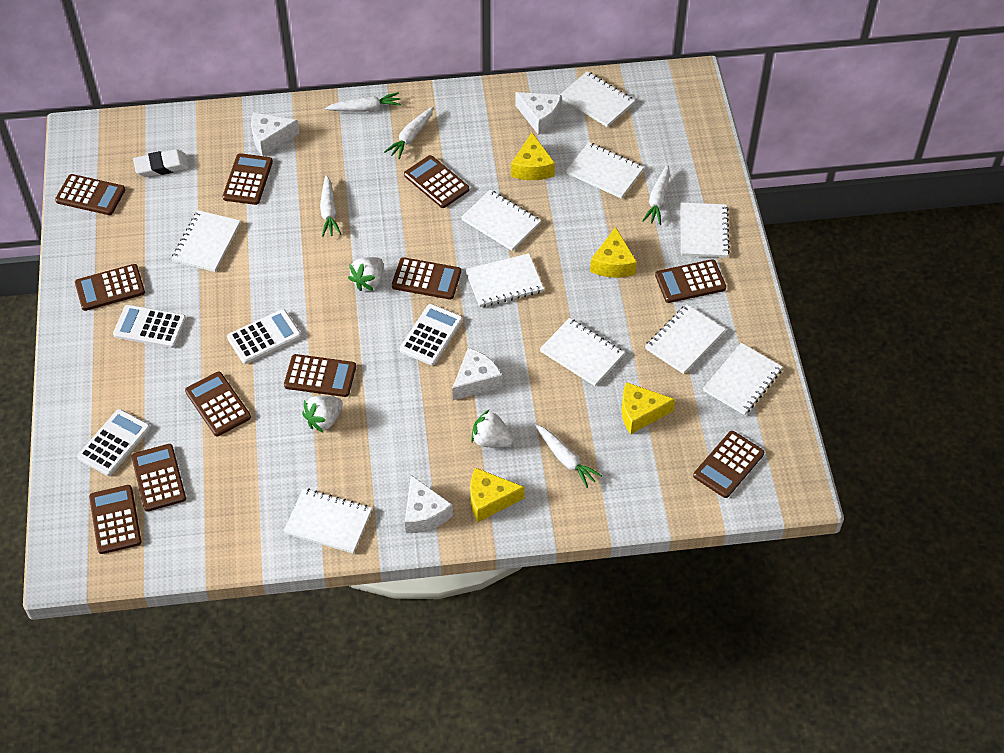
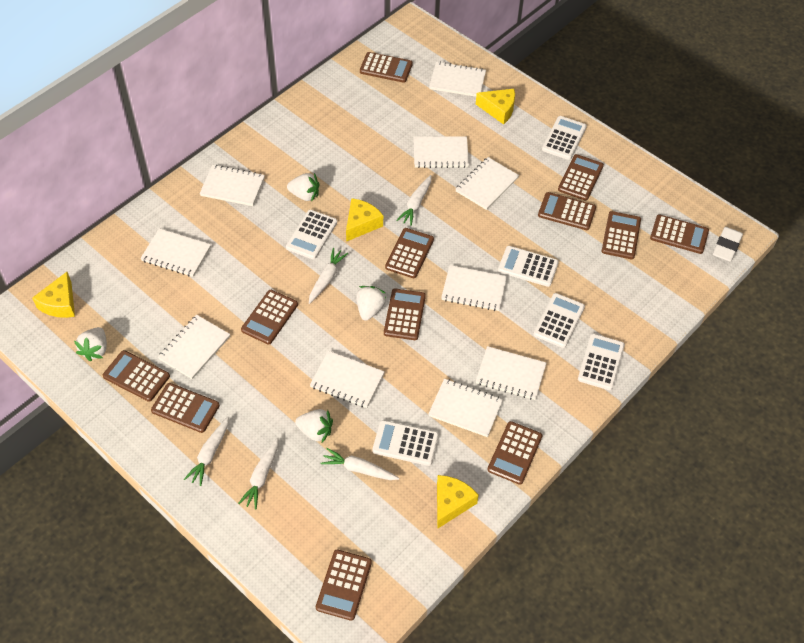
brown calculator: 11 -> 12
white calculator: 4 -> 6
white cheese: 4 -> 0
white strawberry: 3 -> 4

